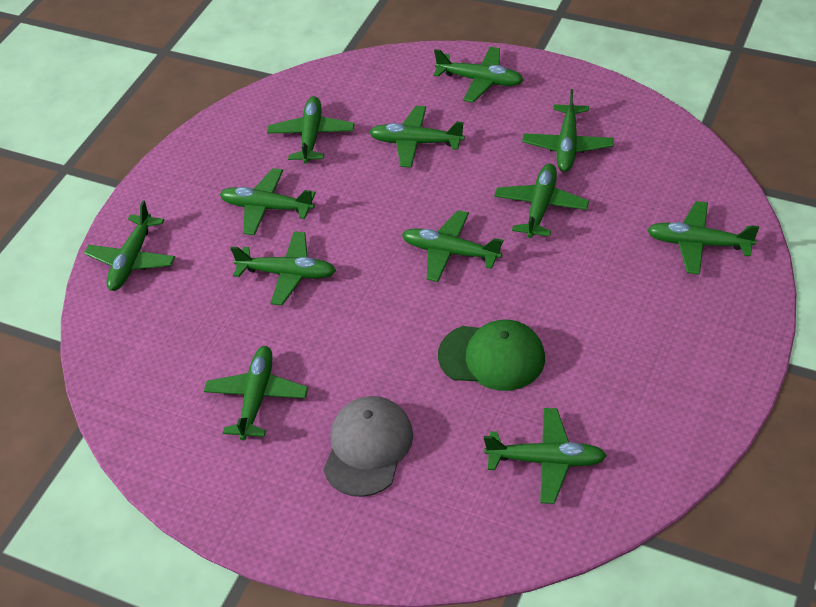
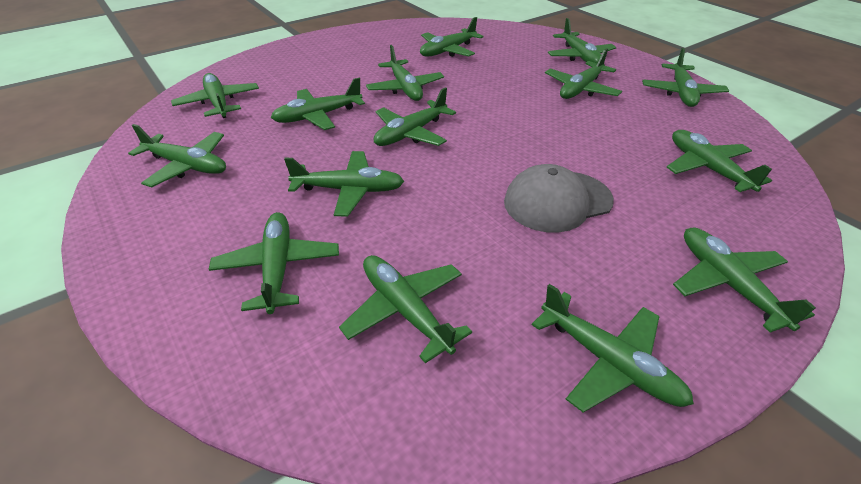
green cap: 1 -> 0
green plane: 12 -> 15

